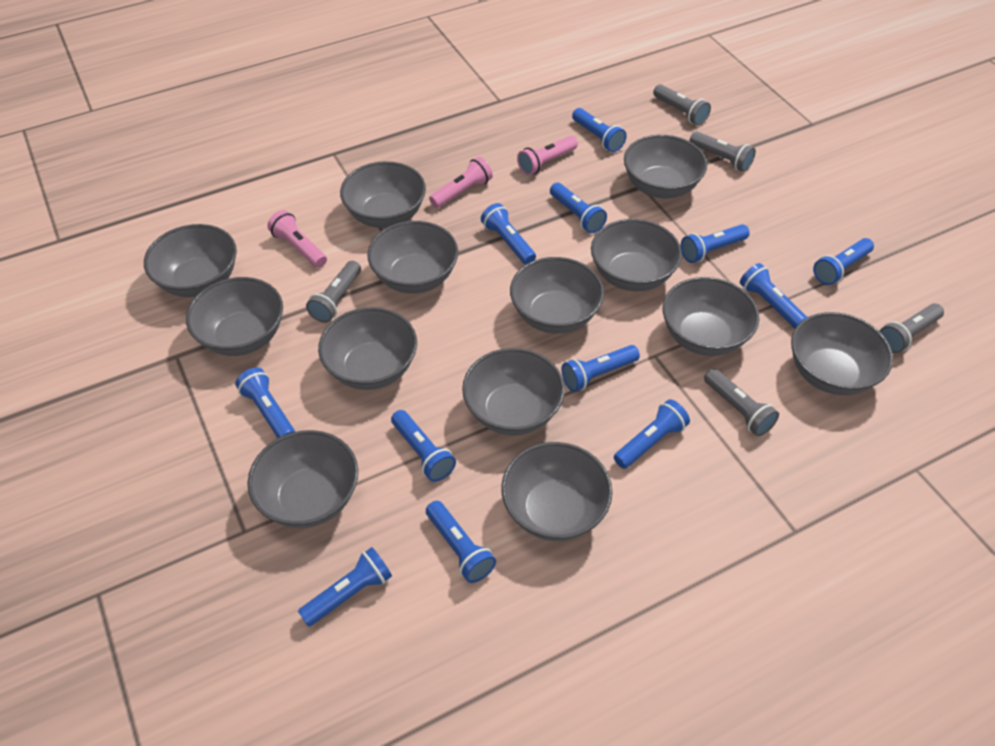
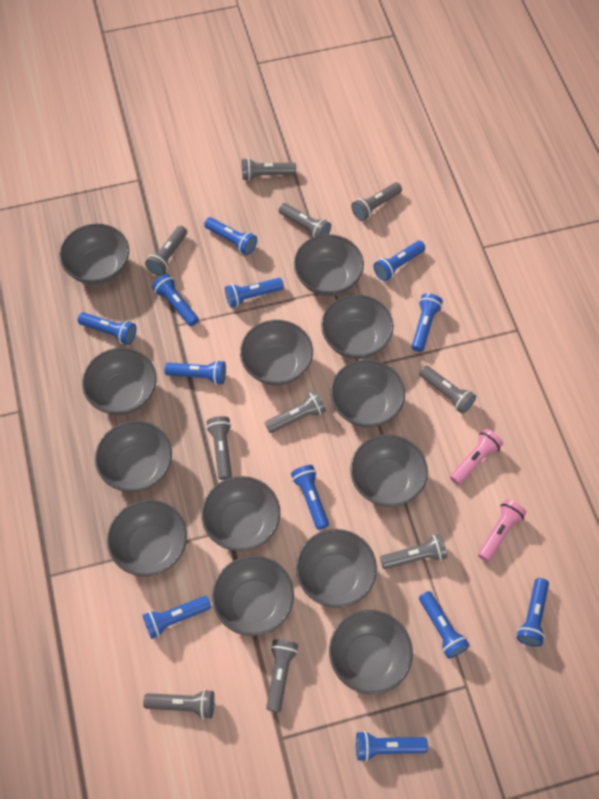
grey flashlight: 5 -> 10
pink flashlight: 3 -> 2

